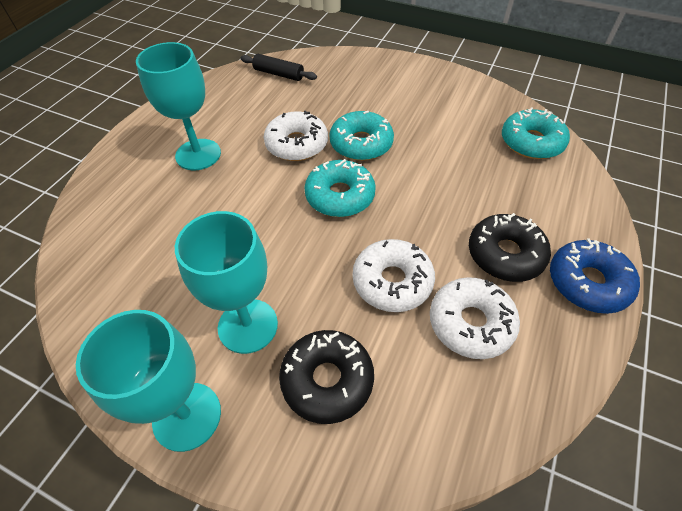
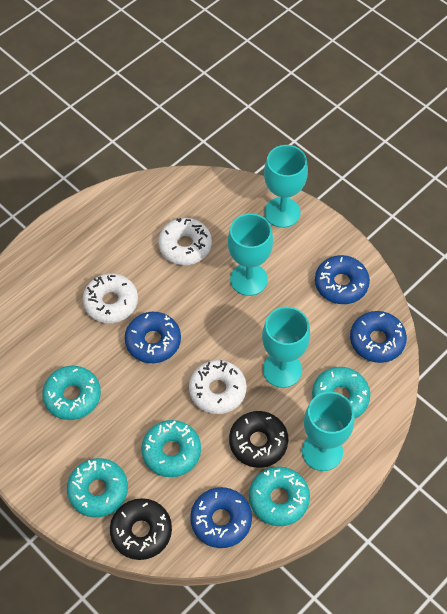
black rolling pin: 1 -> 0
blue donut: 1 -> 4
turquoise donut: 3 -> 5
turquoise goblet: 3 -> 4

